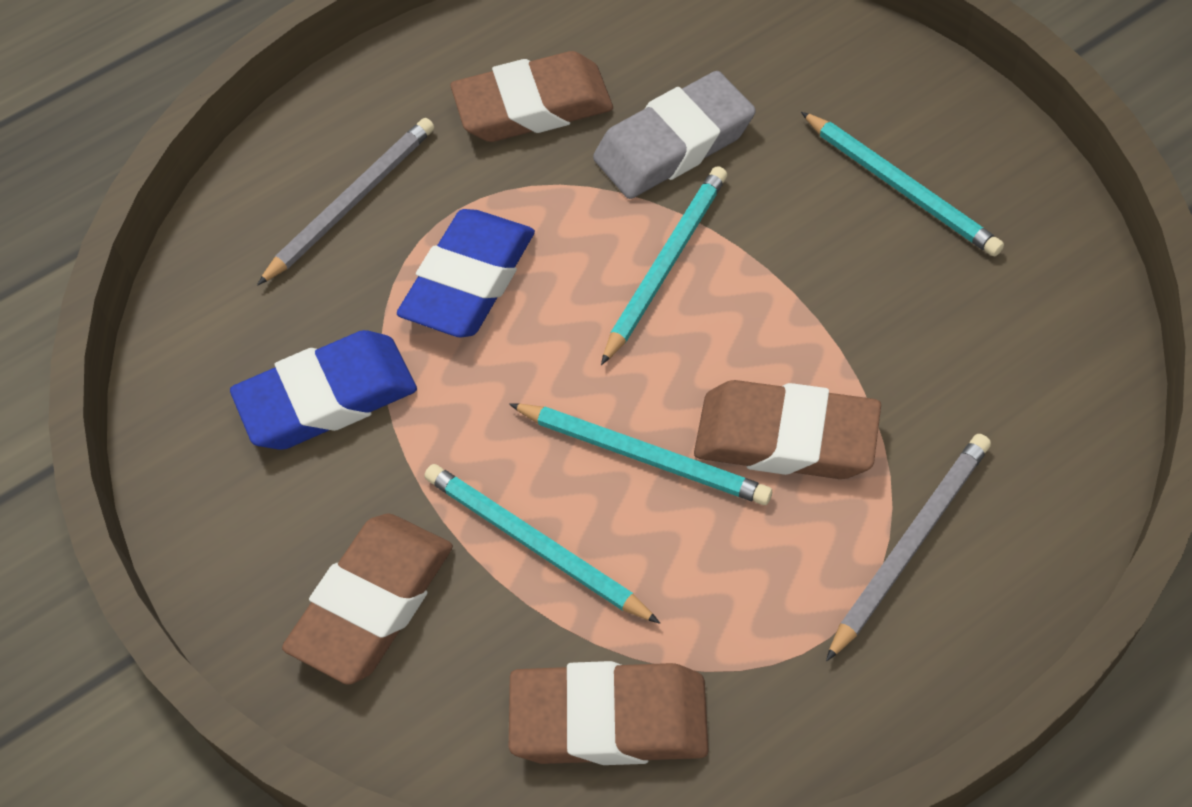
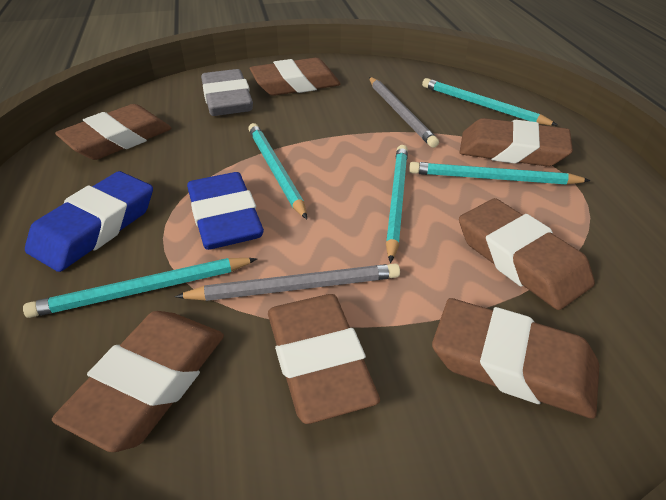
brown eraser: 4 -> 7
turquoise pencil: 4 -> 5

